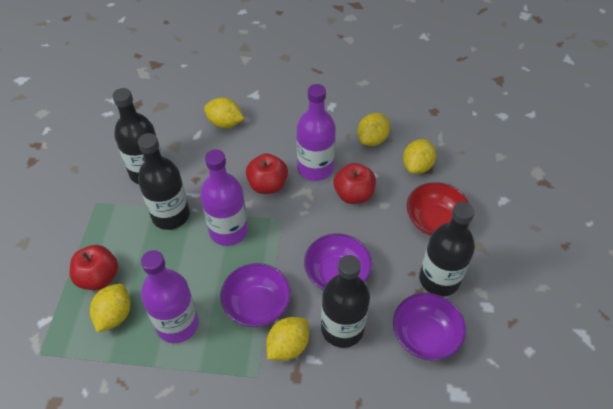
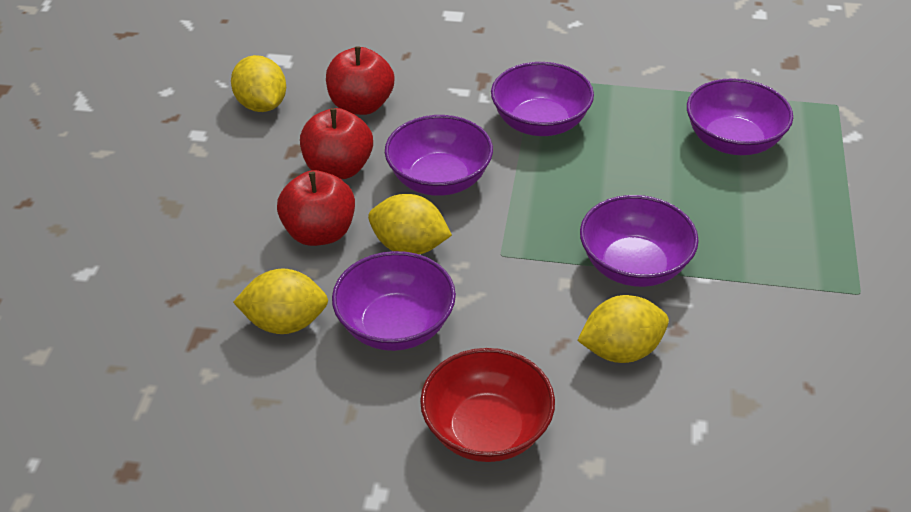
black bottle: 4 -> 0
purple bottle: 3 -> 0
purple bowl: 3 -> 5
yellow lemon: 5 -> 4

